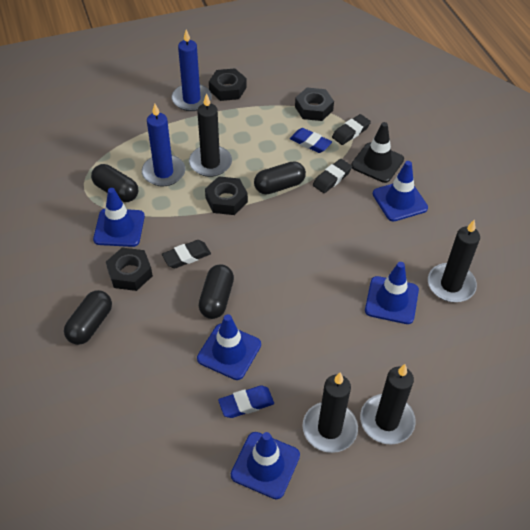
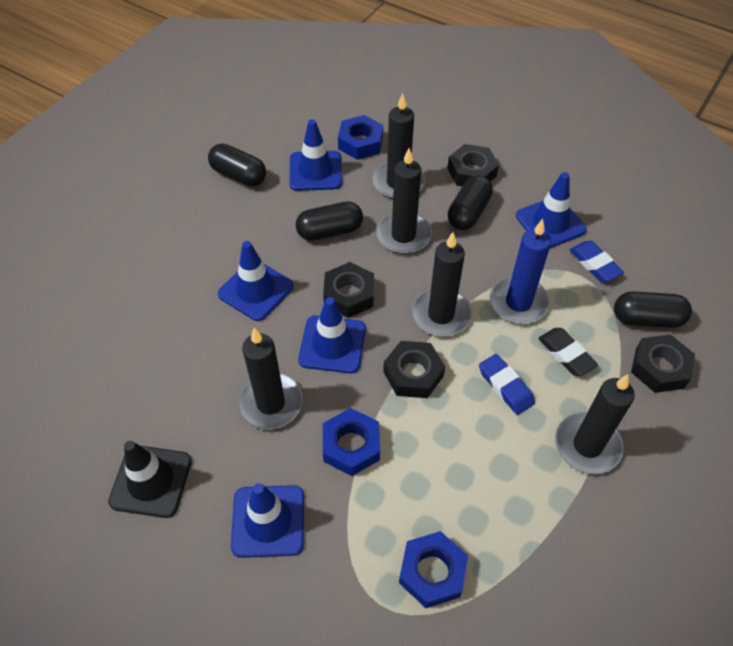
black candle: 4 -> 5
black eraser: 3 -> 1
blue candle: 2 -> 1
blue nut: 0 -> 3

